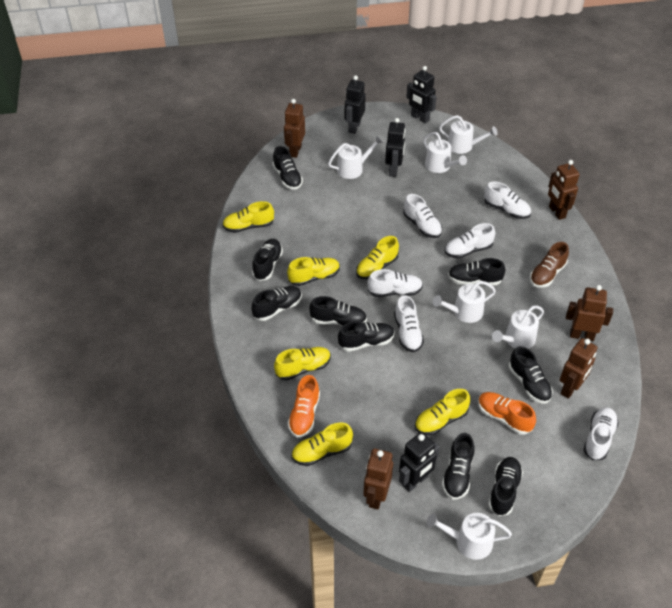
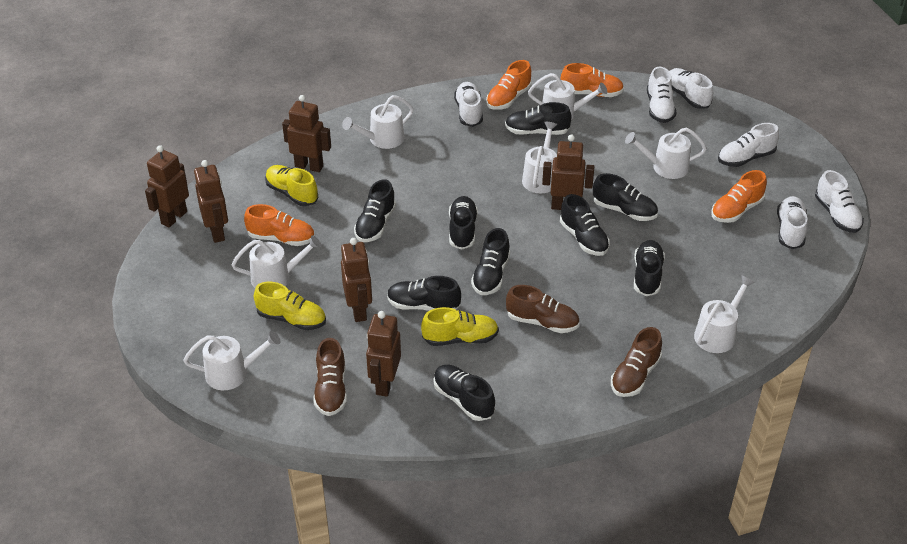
black robot: 4 -> 0
brown robot: 5 -> 6
brown shoe: 1 -> 3
orange shoe: 2 -> 4
white watering can: 6 -> 7
yellow shoe: 6 -> 3

